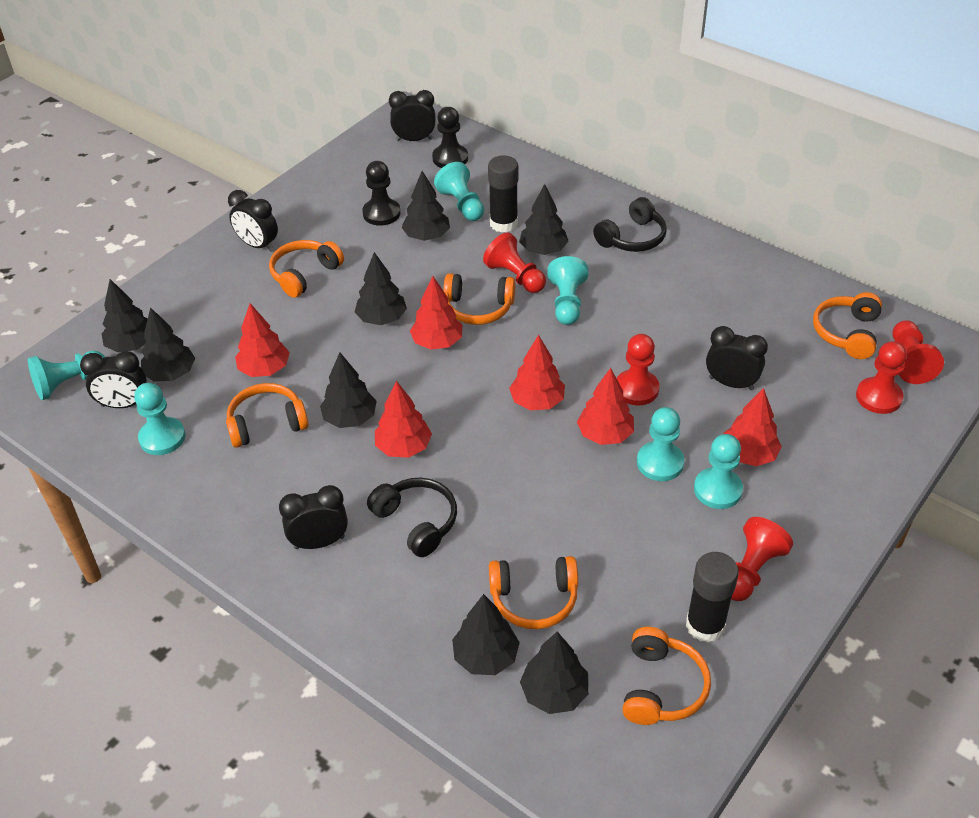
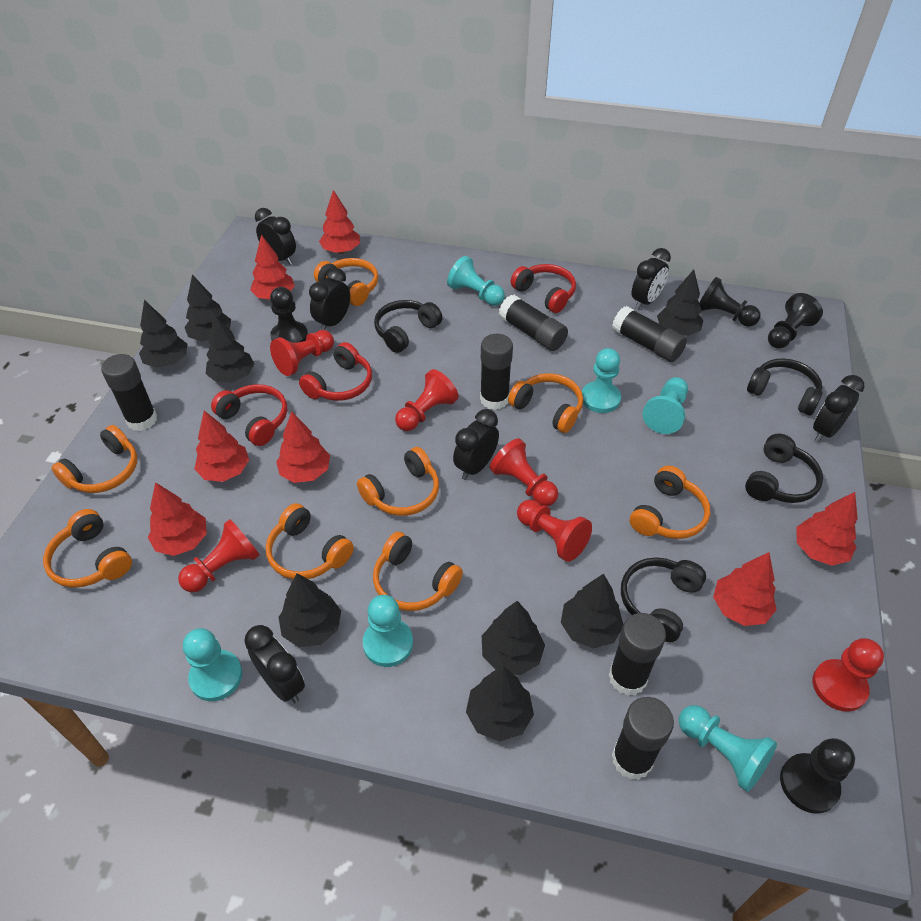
black clock: 5 -> 6
black glue stick: 2 -> 6
black headphones: 2 -> 4
black pawn: 2 -> 4
orange headphones: 6 -> 8
red headphones: 0 -> 3
red pawn: 5 -> 6
red tree: 6 -> 7

